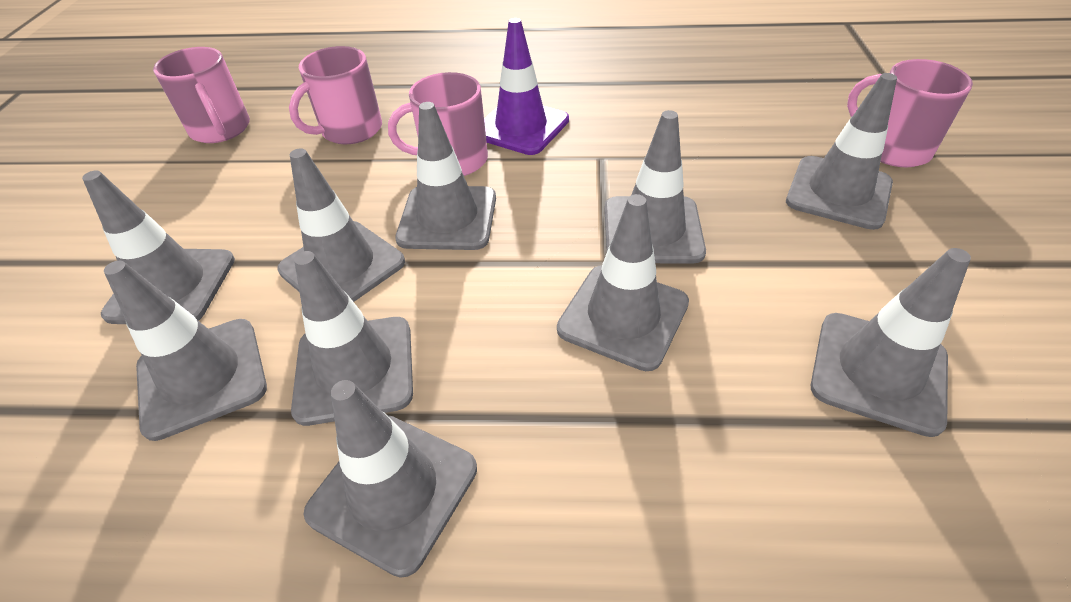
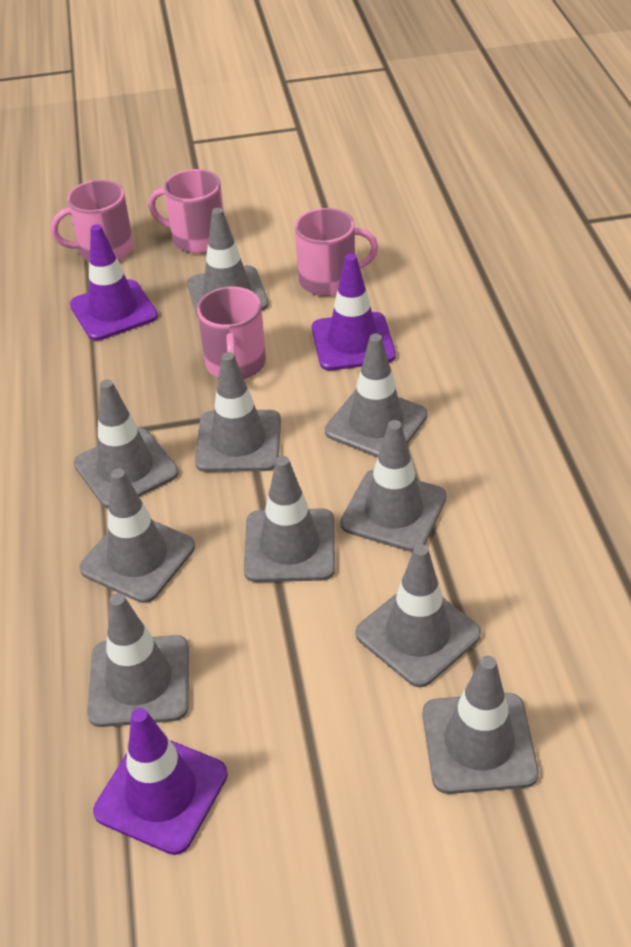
purple traffic cone: 1 -> 3

